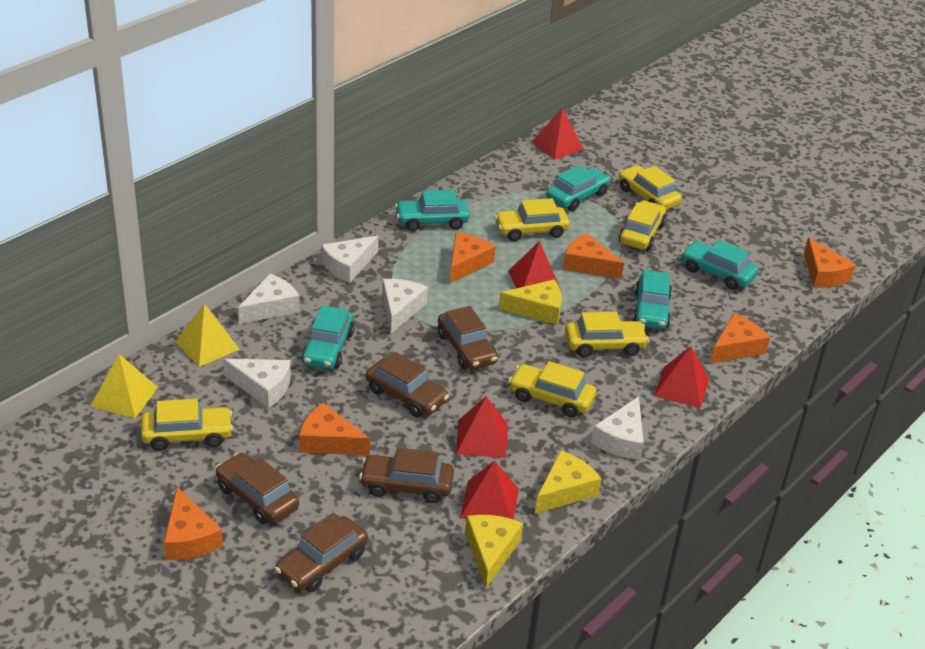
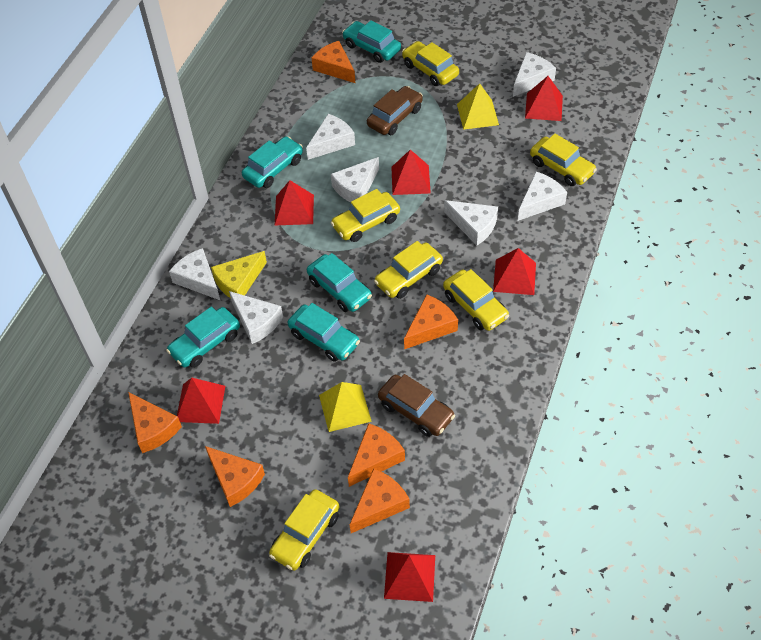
brown car: 5 -> 2
red pyramid: 5 -> 6
white cheese: 5 -> 7
yellow cheese: 3 -> 1

